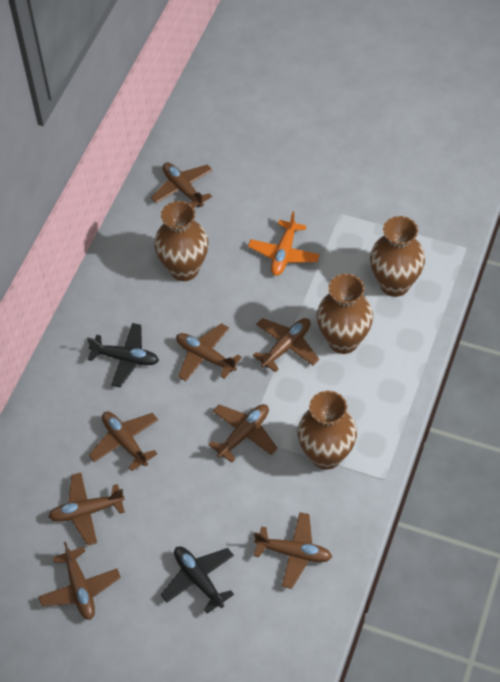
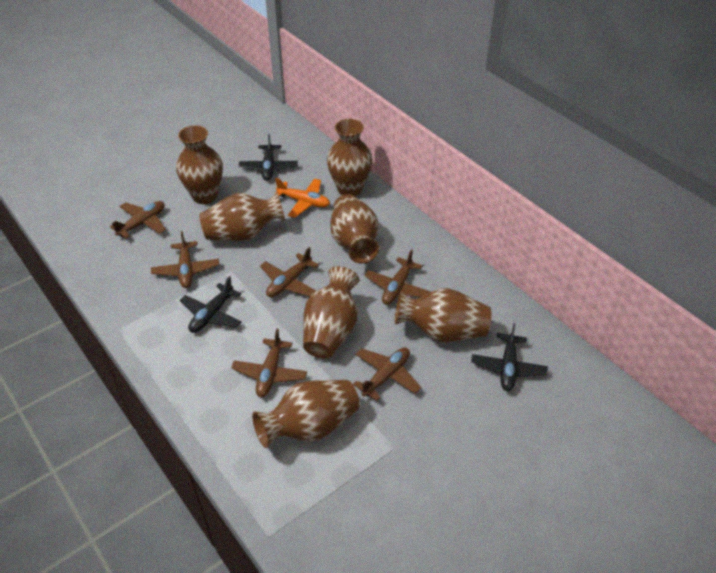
black plane: 2 -> 3
brown plane: 8 -> 6
brown vase: 4 -> 7

